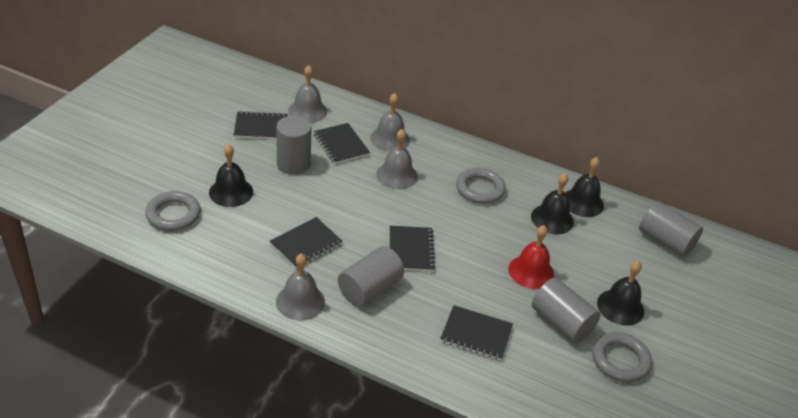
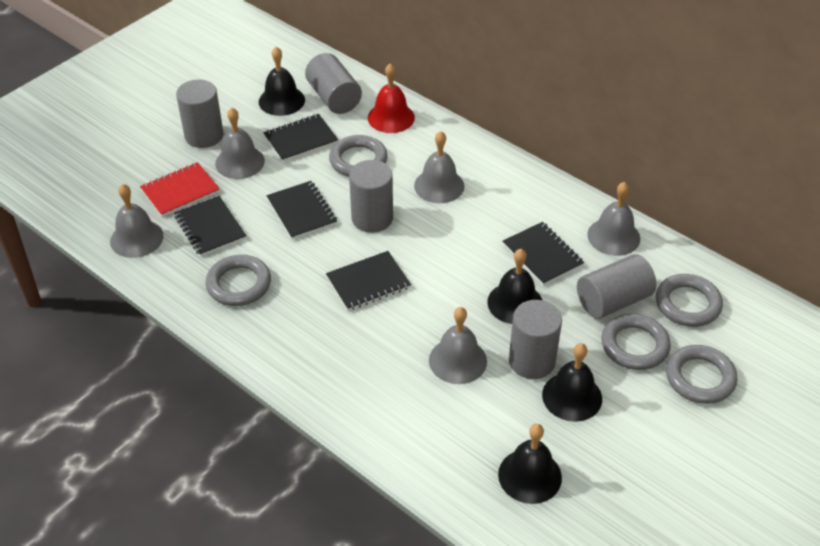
grey bell: 4 -> 5
grey cylinder: 4 -> 5
grey ring: 3 -> 5
red notebook: 0 -> 1

